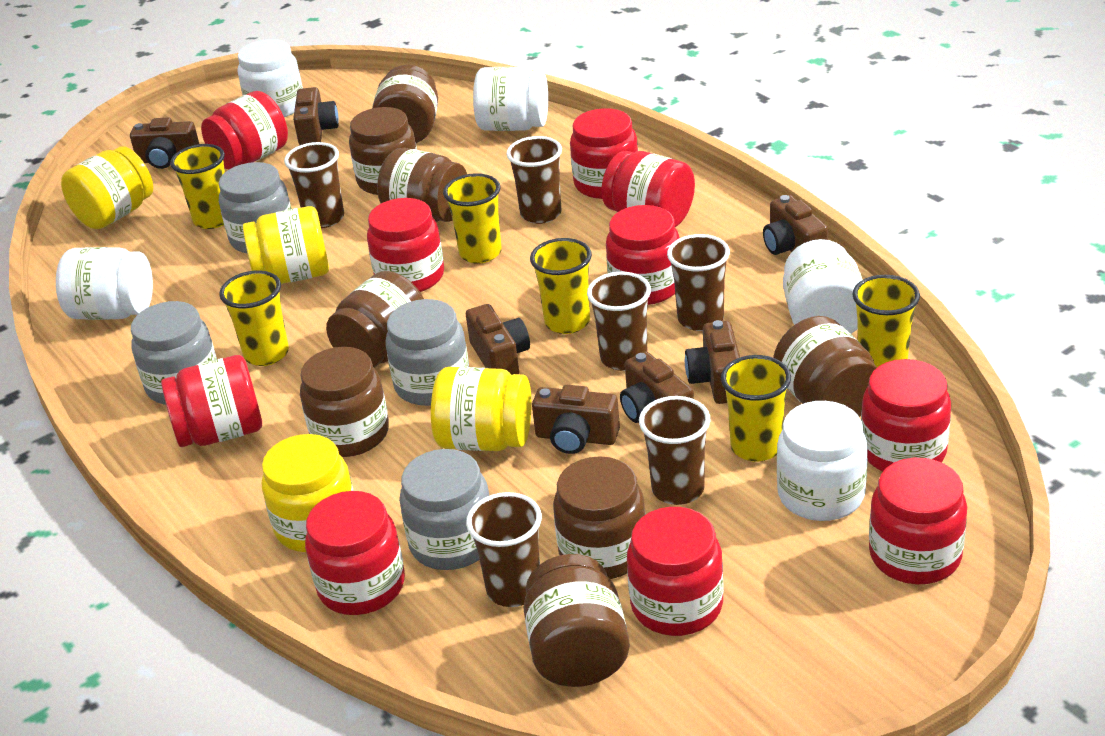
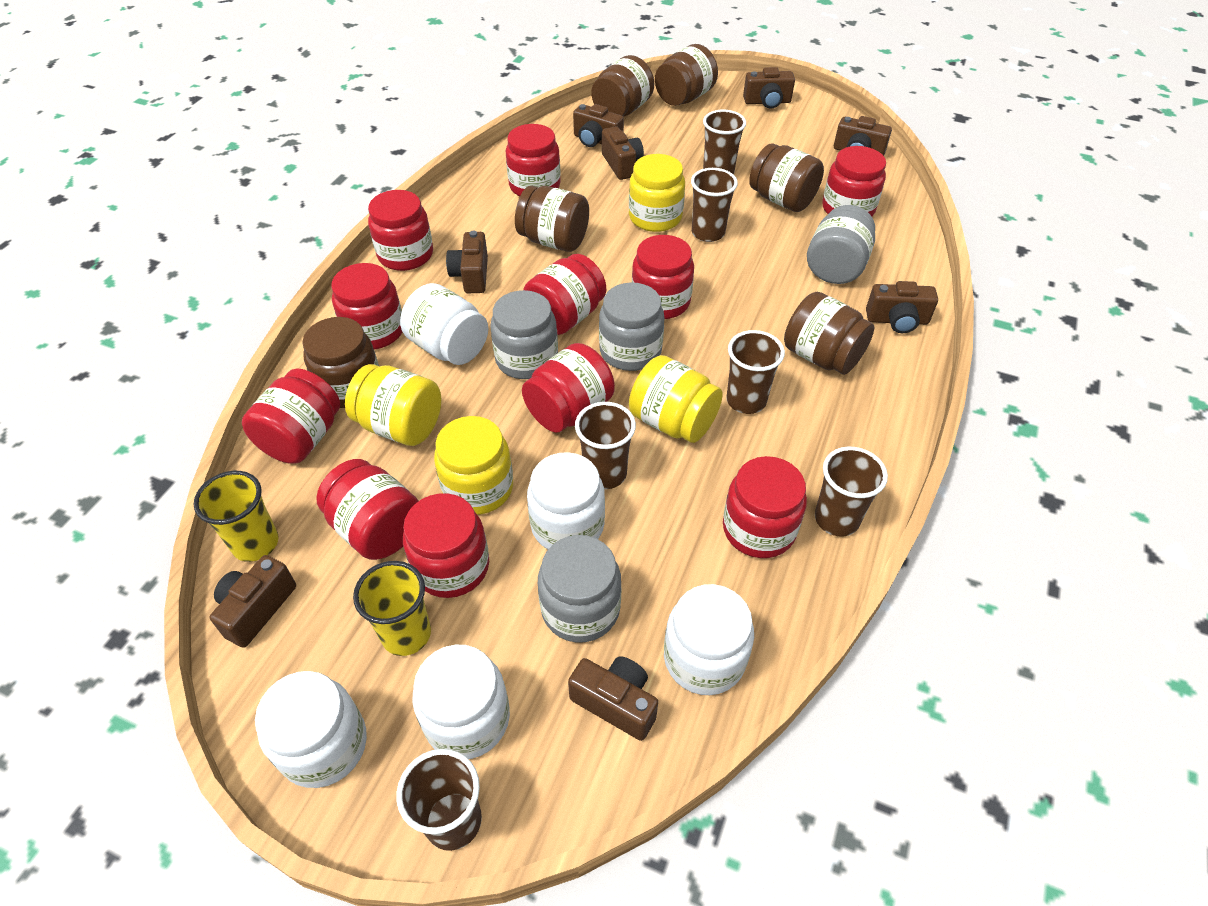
brown camera: 7 -> 8
brown jar: 8 -> 6
red jar: 10 -> 11
yellow cup: 6 -> 2

